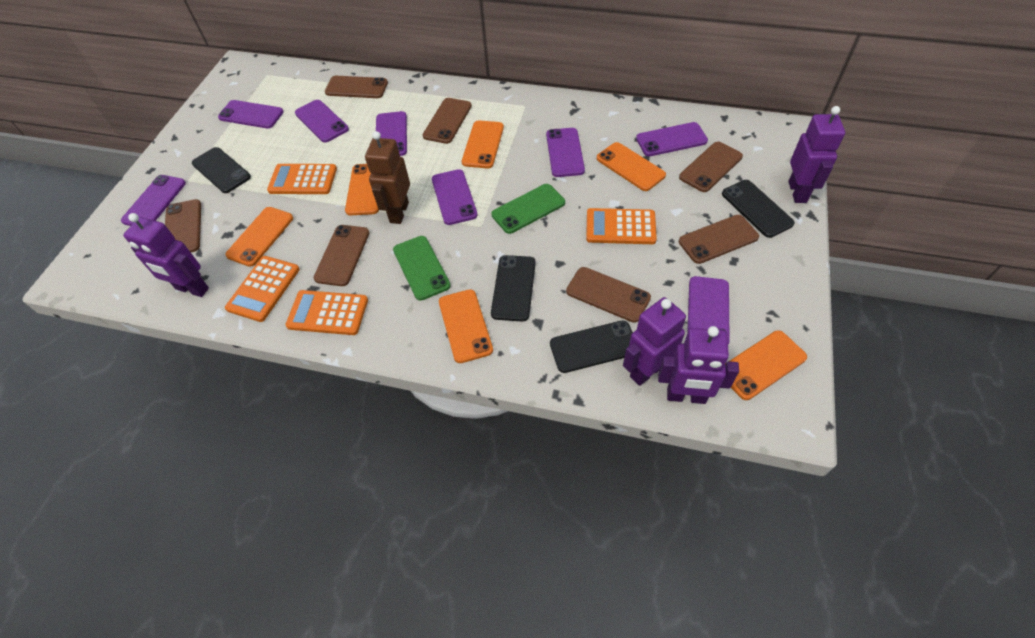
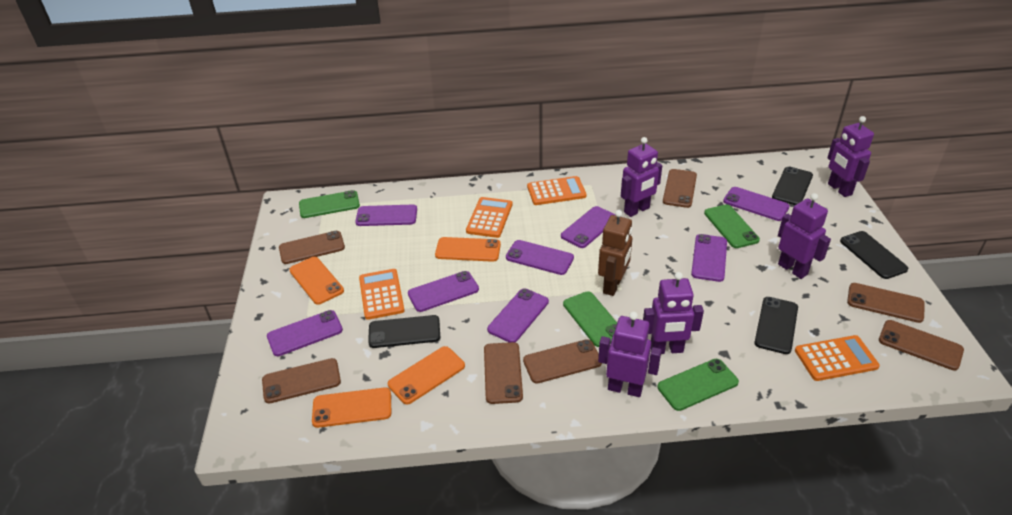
green phone: 2 -> 4
orange phone: 6 -> 4
purple robot: 4 -> 5

